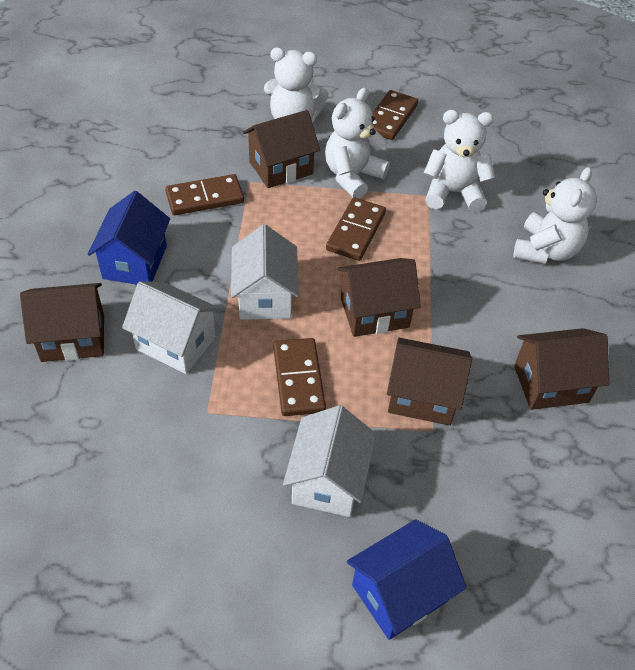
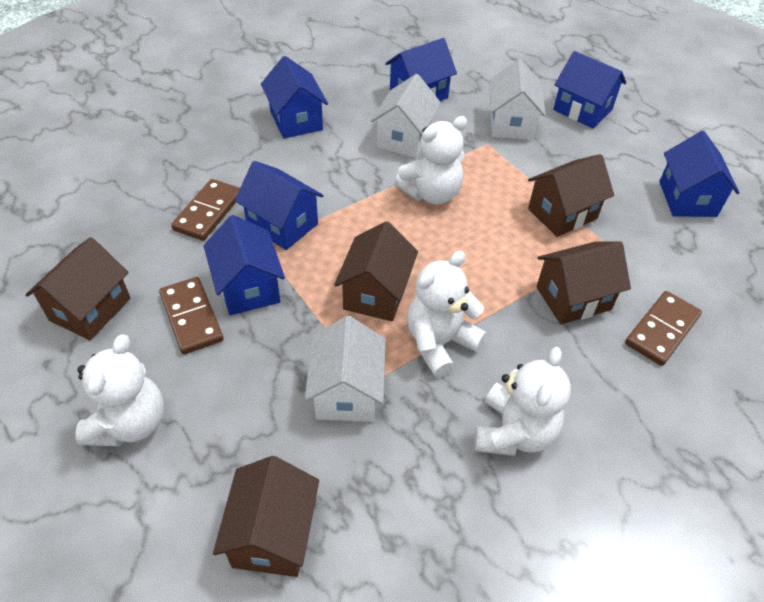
blue house: 2 -> 6
brown domino: 4 -> 3

